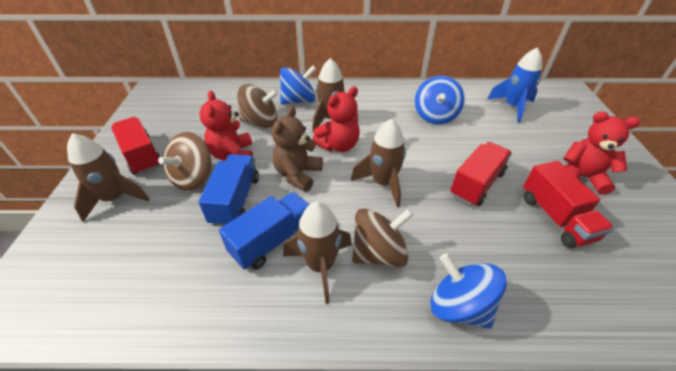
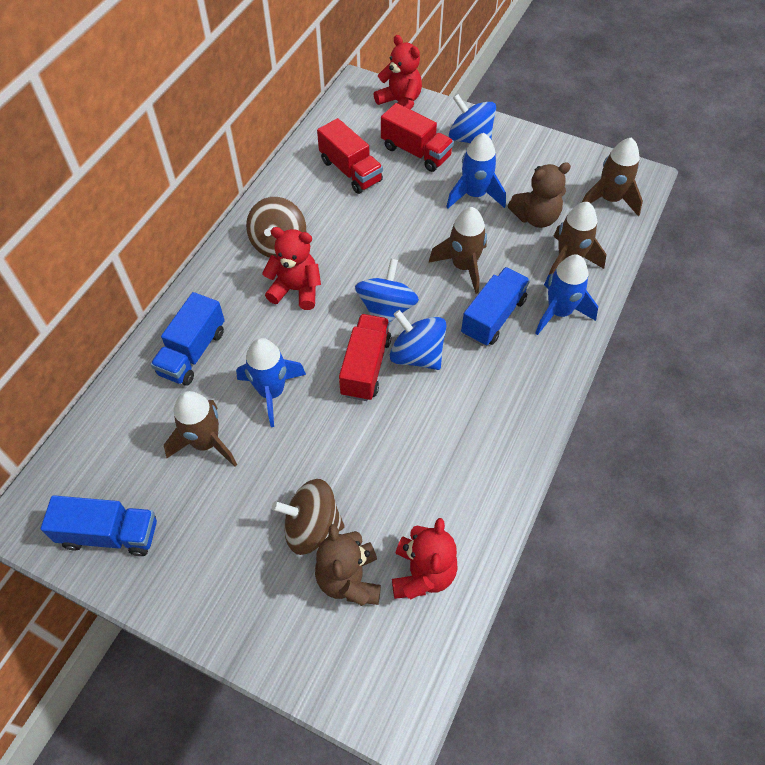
blue rocket: 1 -> 3
blue truck: 2 -> 3
brown spinning top: 3 -> 2
brown teddy bear: 1 -> 2

